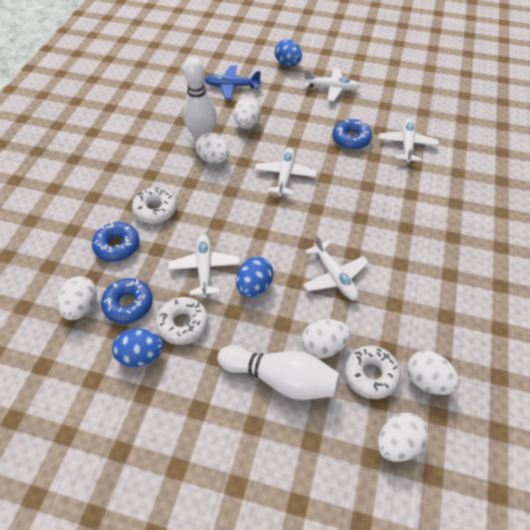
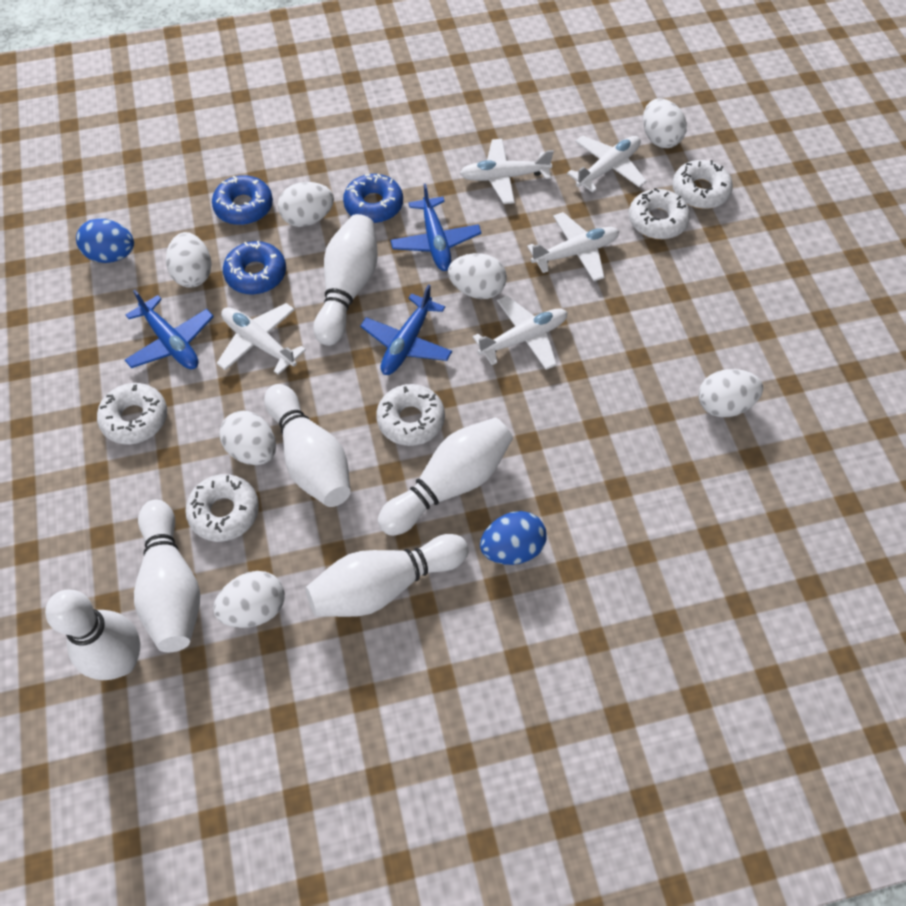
blue egg: 3 -> 2
blue plane: 1 -> 3
white bowling pin: 2 -> 6
white donut: 3 -> 5
white egg: 6 -> 7

